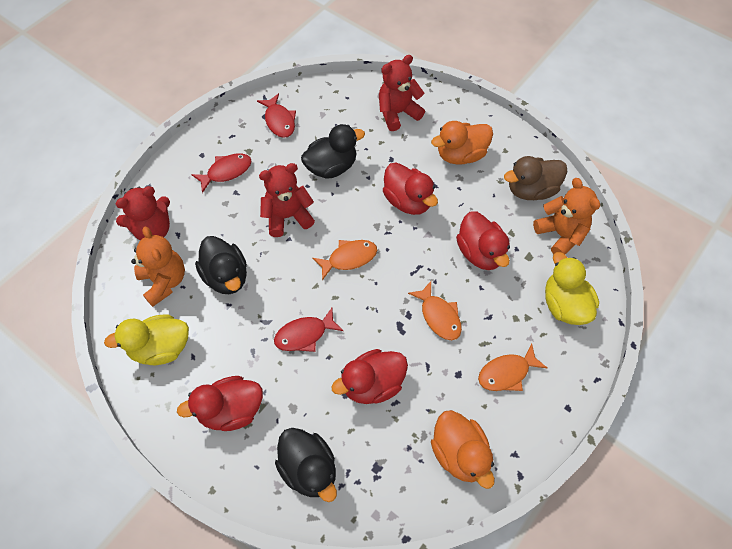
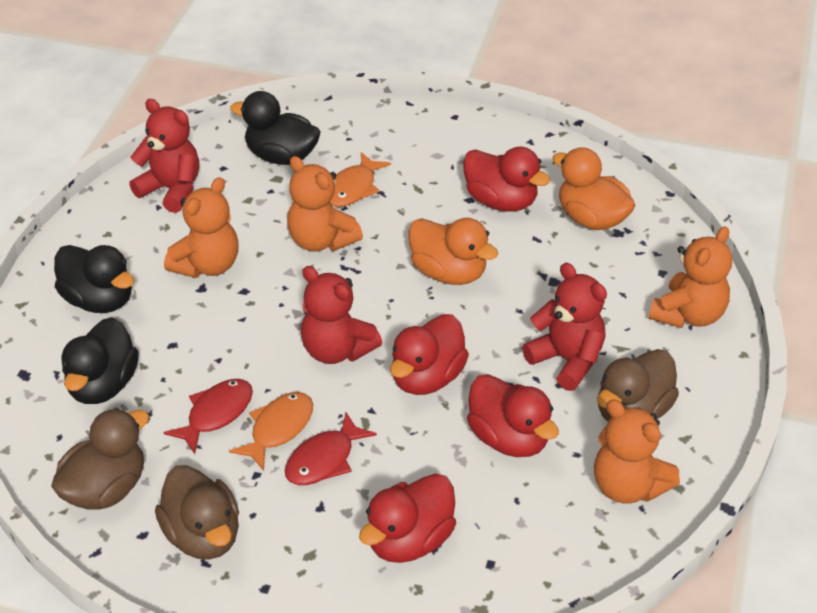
brown duck: 1 -> 3
orange fish: 3 -> 2
orange teddy bear: 2 -> 4
red fish: 3 -> 2
yellow duck: 2 -> 0

